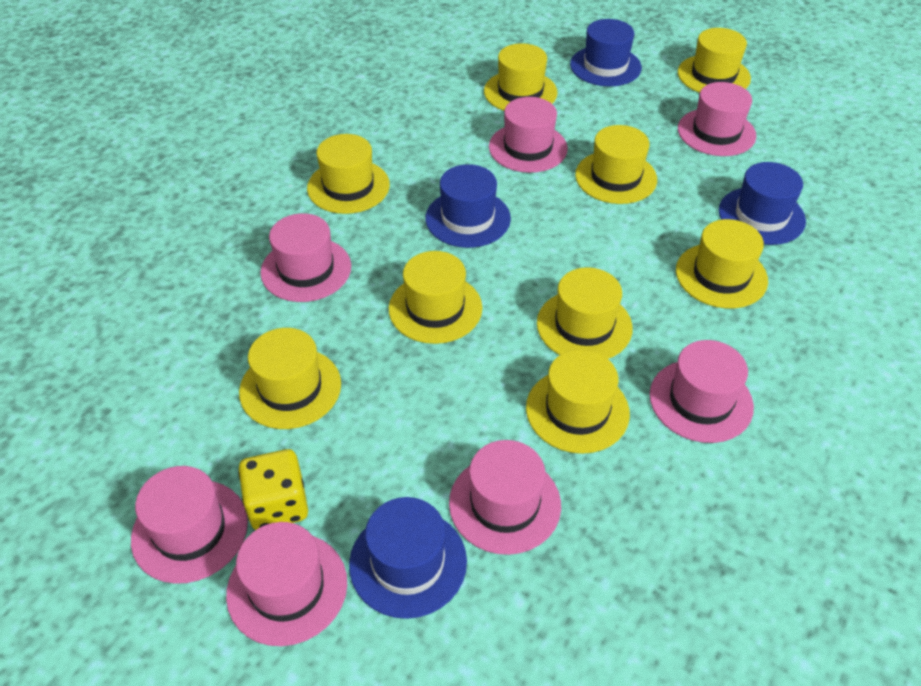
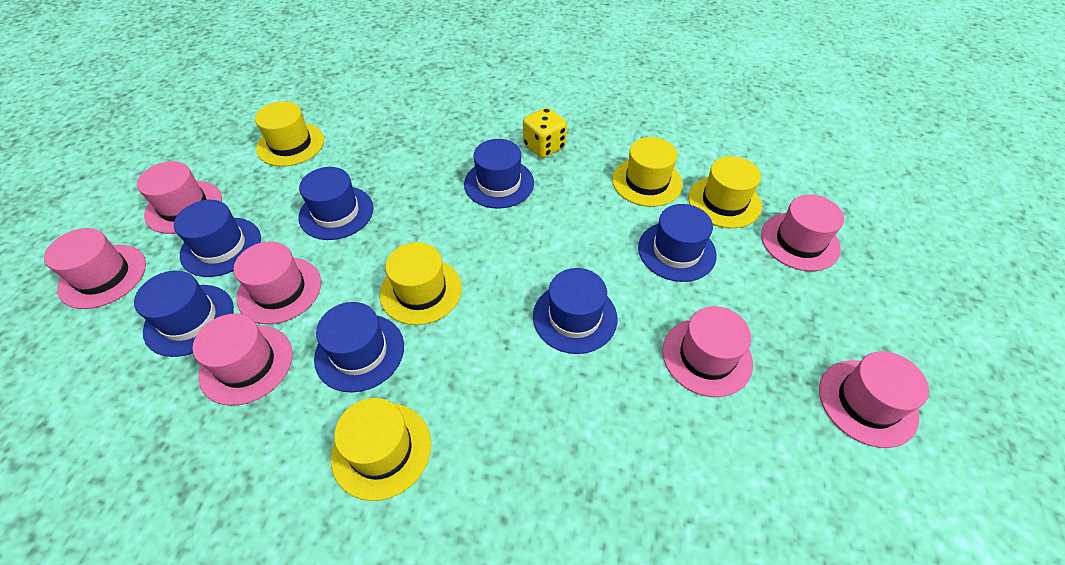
blue hat: 4 -> 7
yellow hat: 9 -> 5

